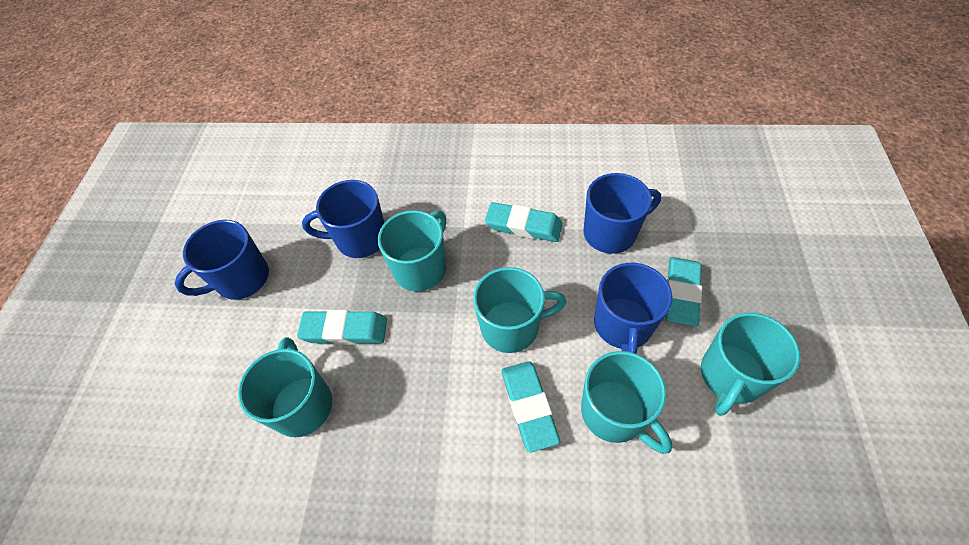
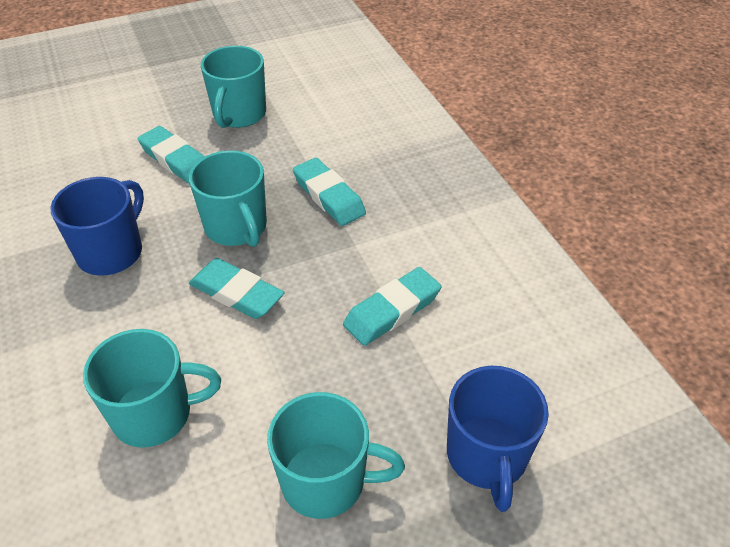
blue mug: 4 -> 2
turquoise mug: 5 -> 4

